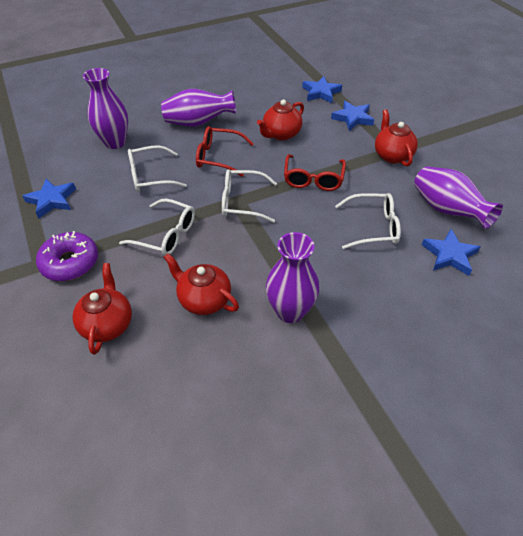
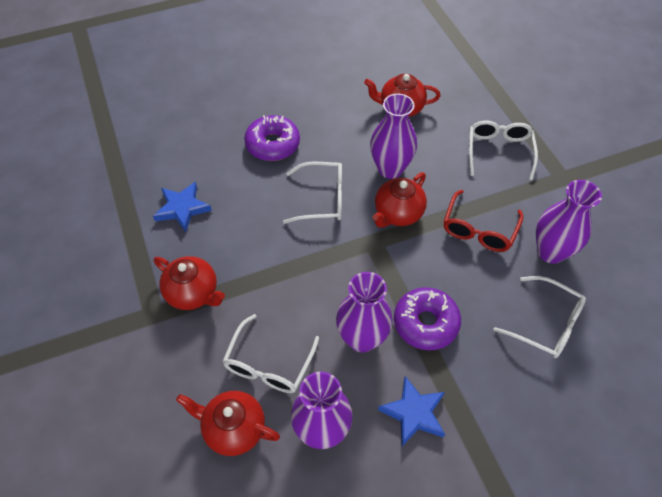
blue star: 4 -> 2
purple donut: 1 -> 2
red glasses: 2 -> 1

